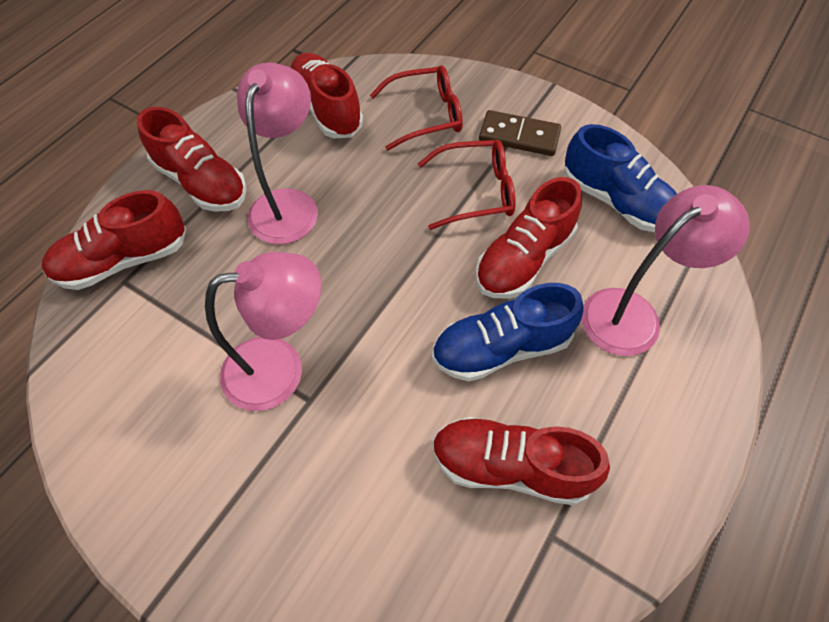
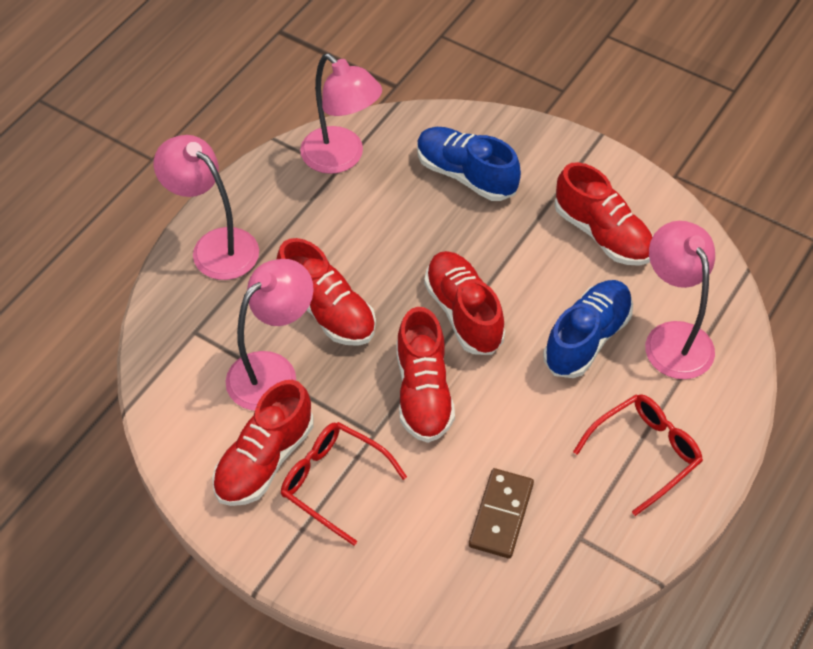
pink lamp: 3 -> 4

